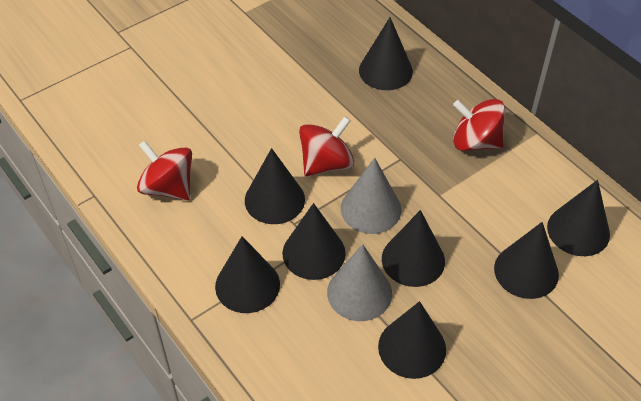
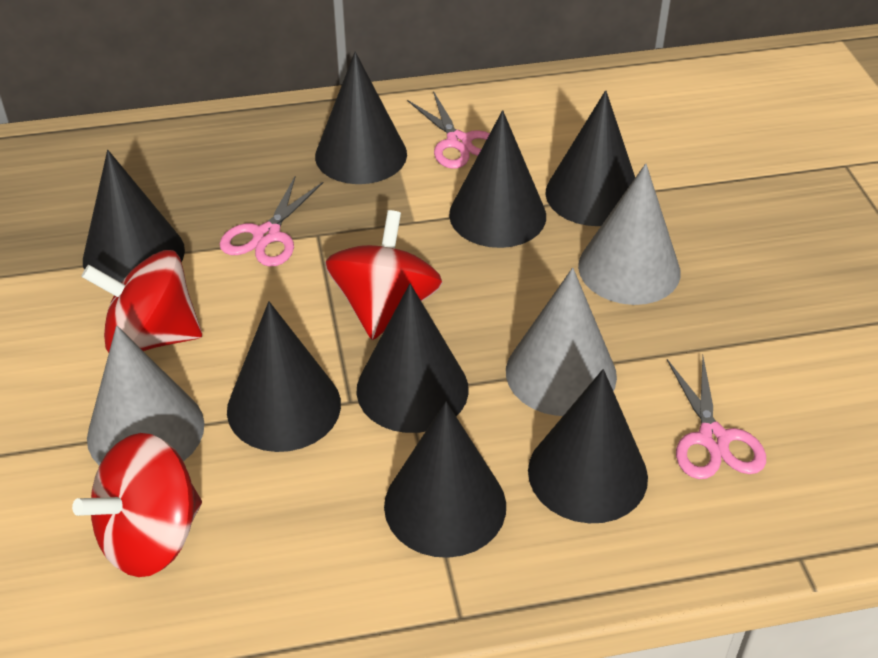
grey cone: 2 -> 3
pink scissors: 0 -> 3

